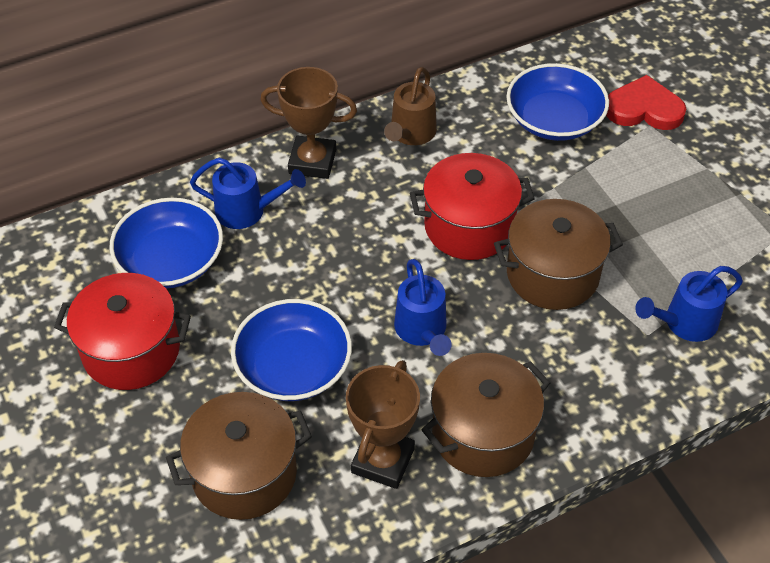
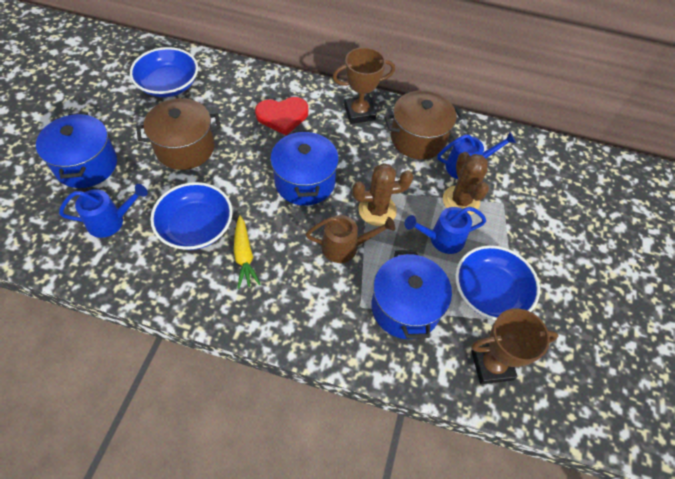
blue pot: 0 -> 3
brown cactus: 0 -> 2
brown pot: 3 -> 2
red pot: 2 -> 0
yellow carrot: 0 -> 1

